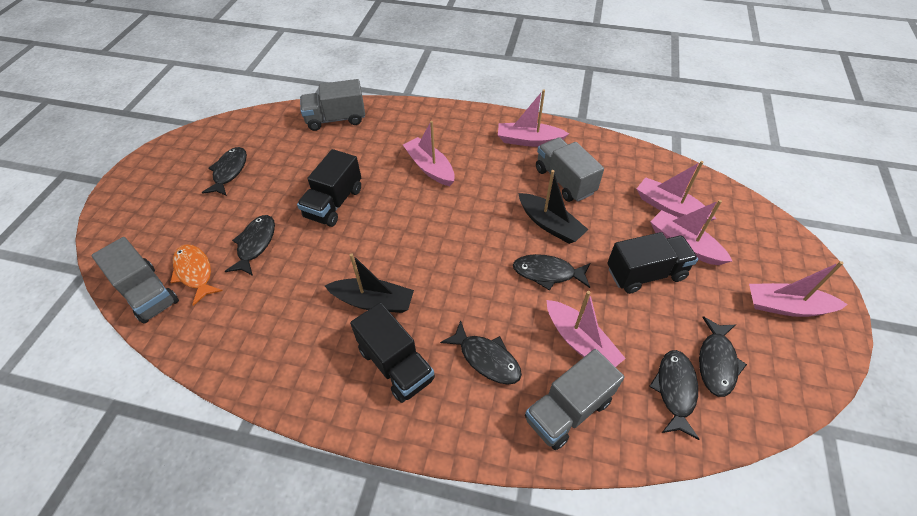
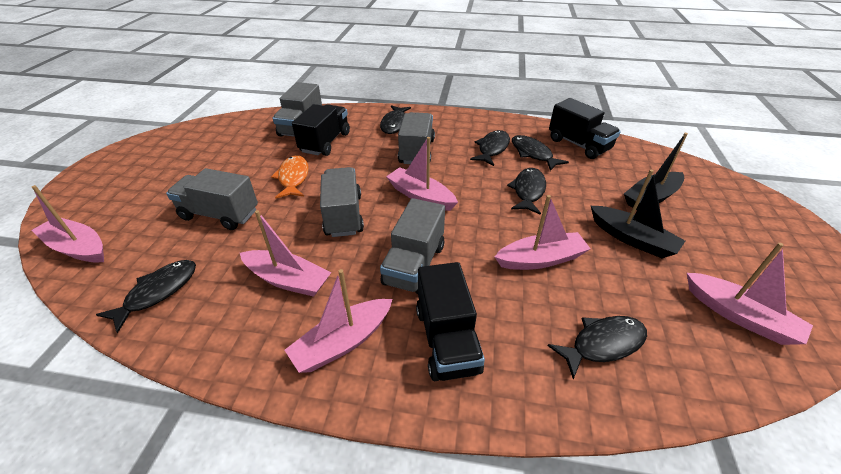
grey truck: 4 -> 5

